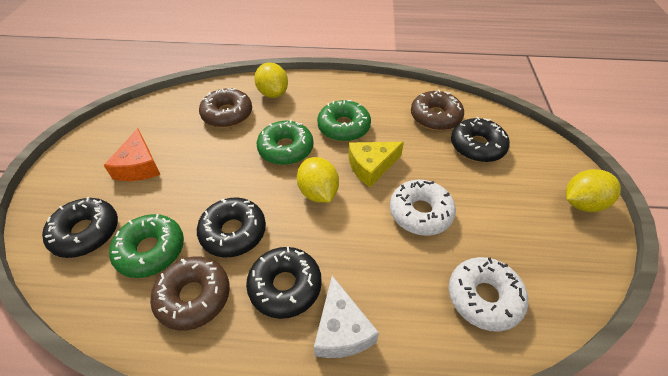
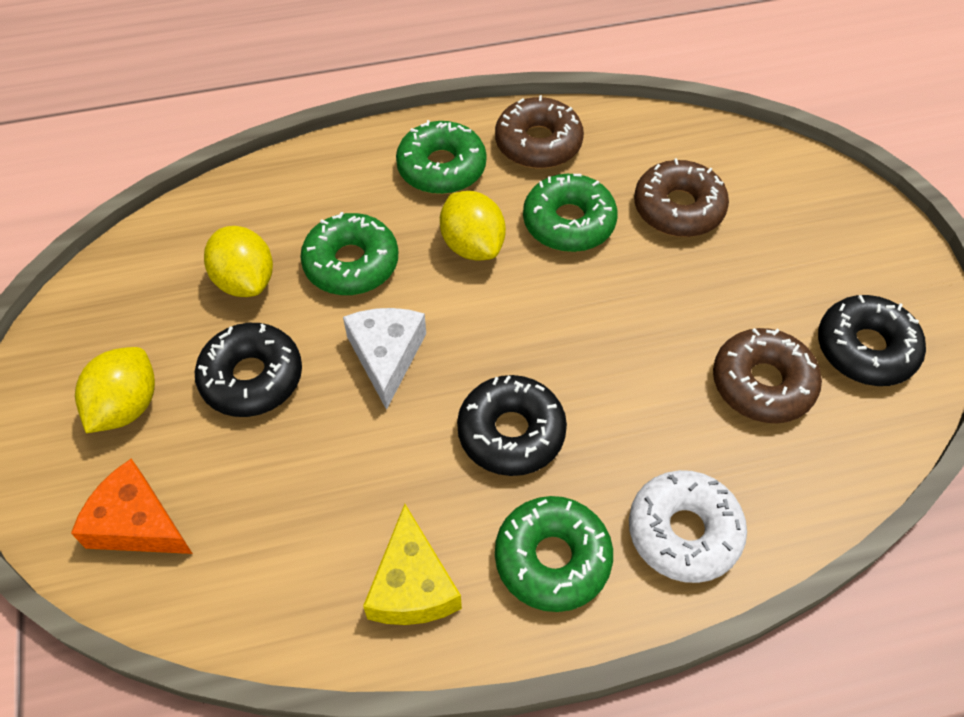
black donut: 4 -> 3
green donut: 3 -> 4
white donut: 2 -> 1

